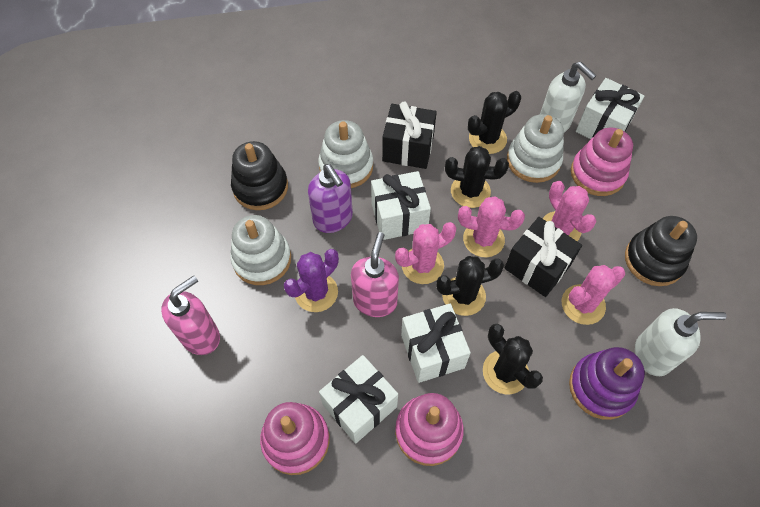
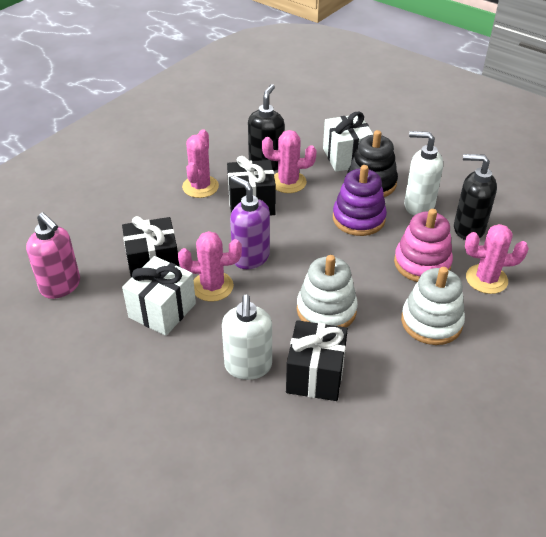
black cactus: 4 -> 0
black gift: 2 -> 3
black soap dispenser: 0 -> 2
black stacking toy: 2 -> 1
pink soap dispenser: 2 -> 1
pink stacking toy: 3 -> 1
purple cactus: 1 -> 0
white gift: 4 -> 2
white stacking toy: 3 -> 2

